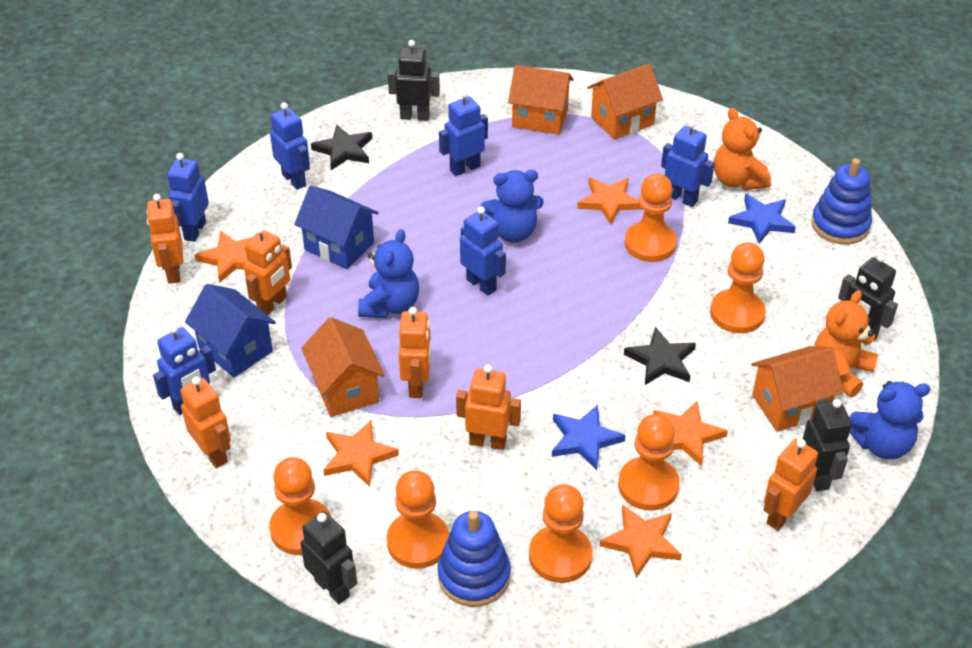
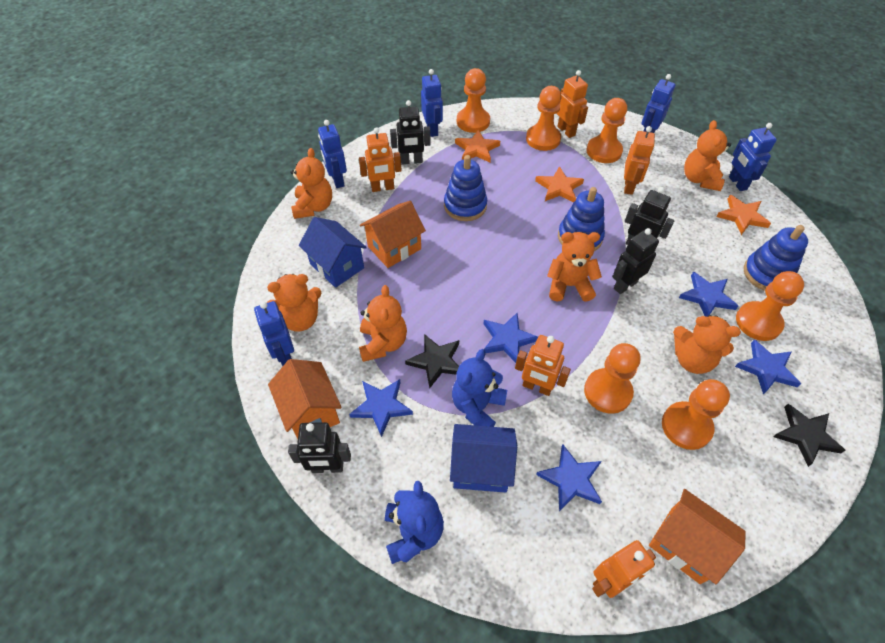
blue robot: 6 -> 5
blue stacking toy: 2 -> 3
blue star: 2 -> 5
blue teddy bear: 3 -> 2
orange house: 4 -> 3
orange robot: 6 -> 5
orange star: 5 -> 3
orange teddy bear: 2 -> 6

